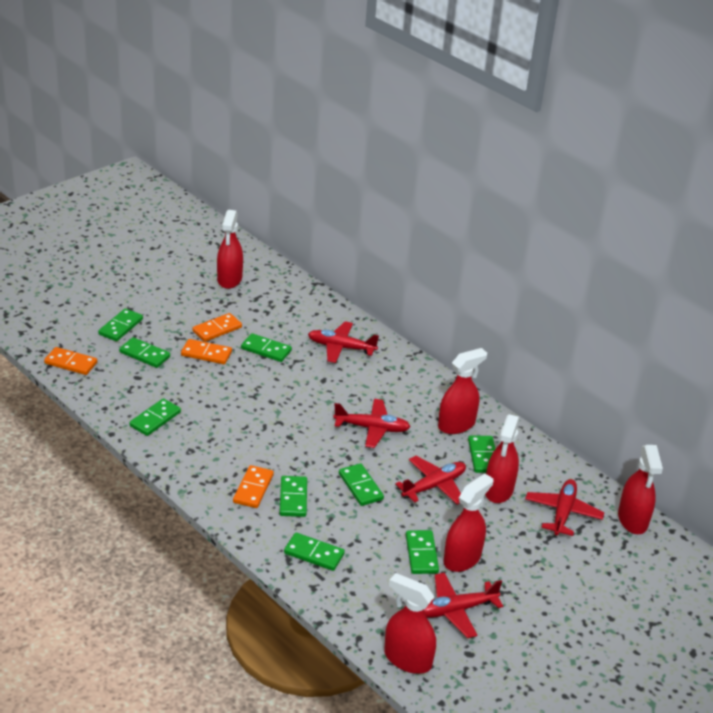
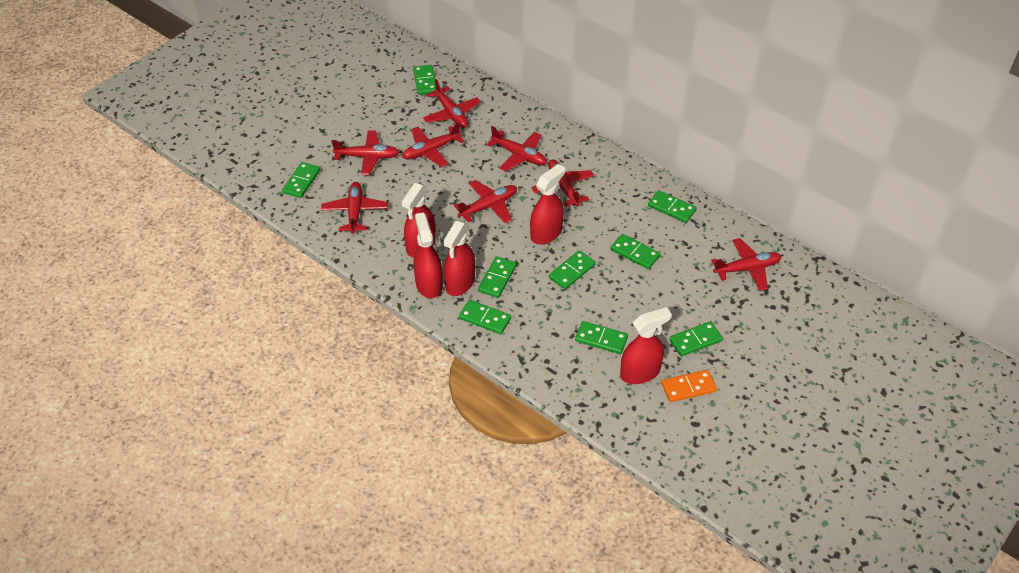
orange domino: 4 -> 1
red plane: 5 -> 8
red spray bottle: 6 -> 5

